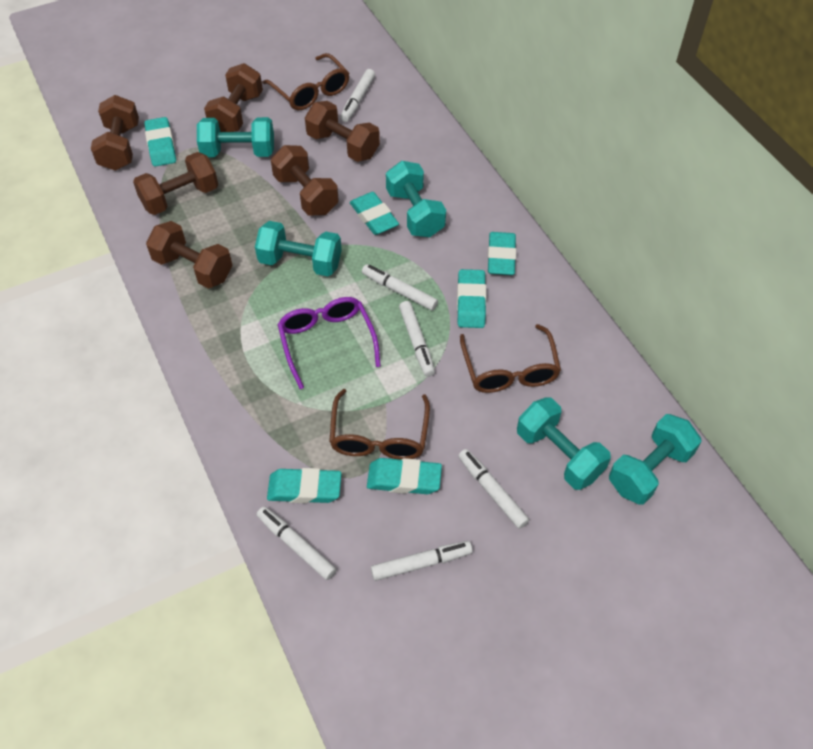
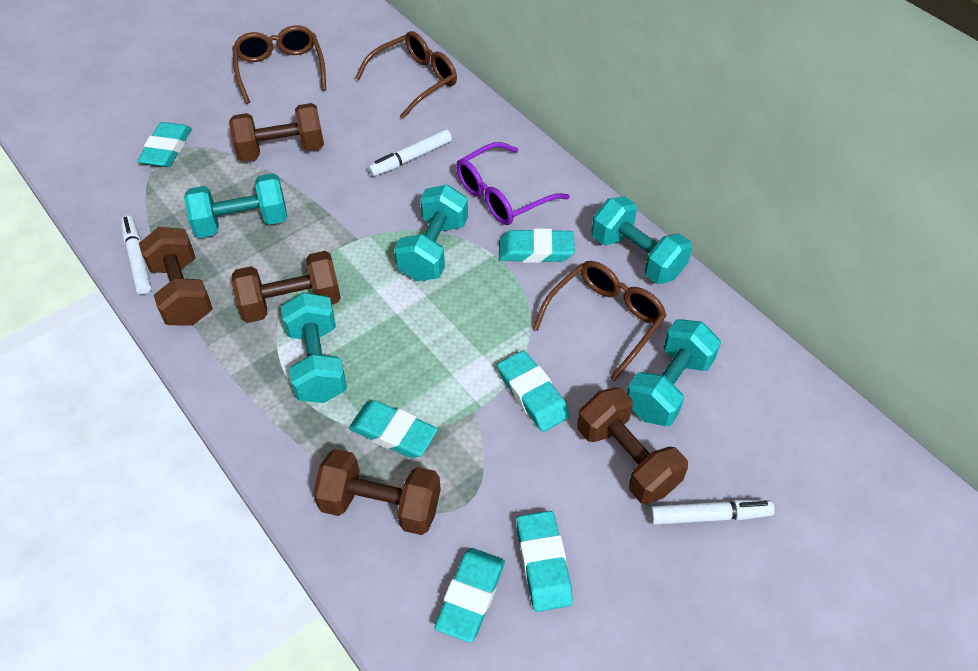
brown dumbbell: 6 -> 5
white marker: 6 -> 3

